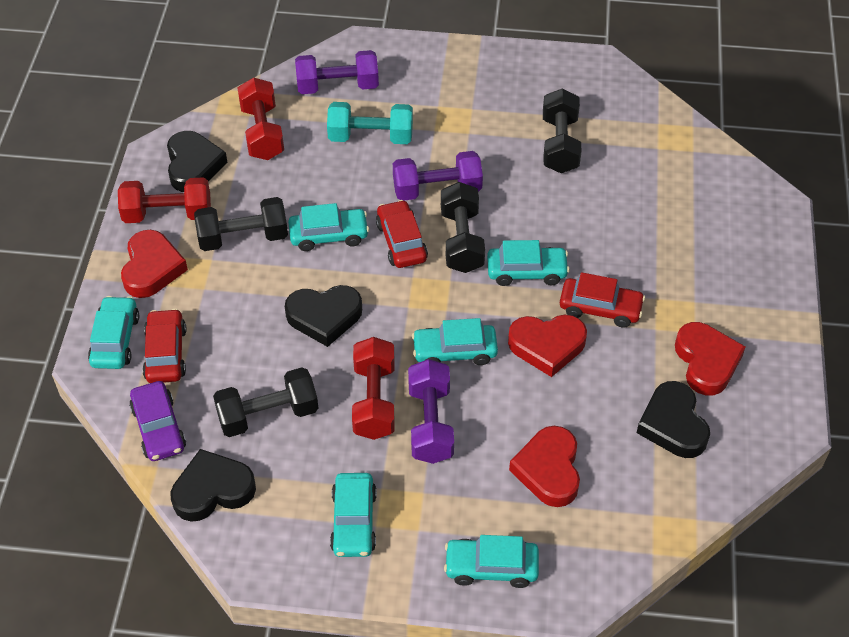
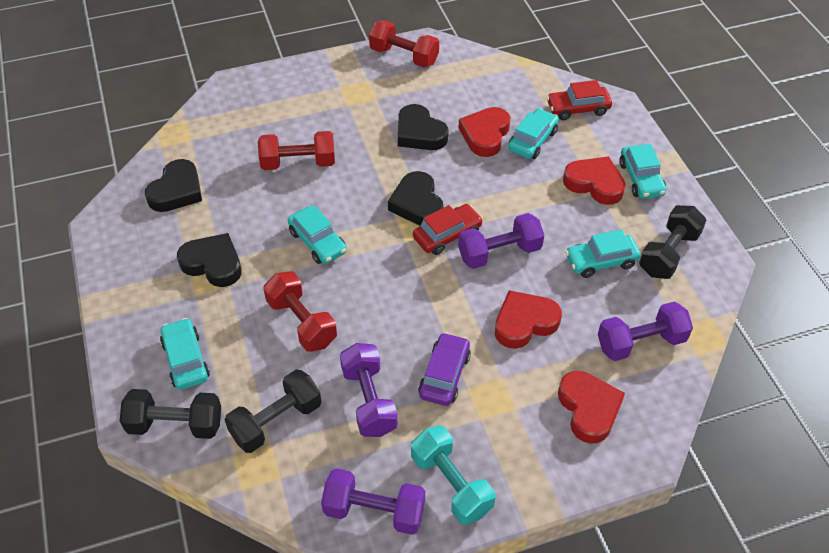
black dumbbell: 4 -> 3
purple dumbbell: 3 -> 4
red car: 3 -> 2
turquoise car: 6 -> 5

